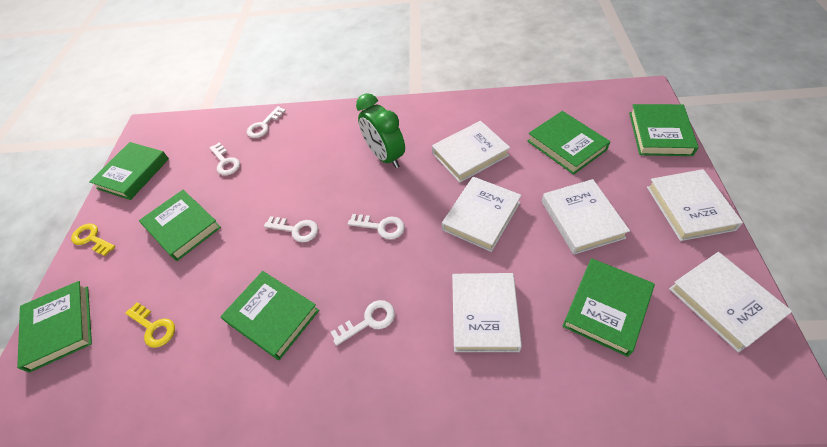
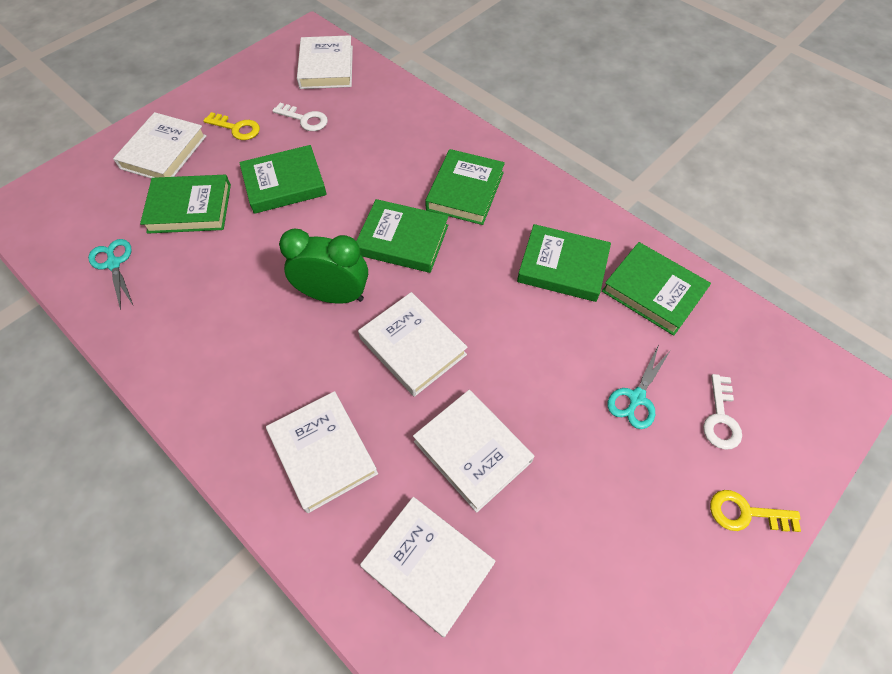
green book: 7 -> 6
turquoise scissors: 0 -> 2
white key: 5 -> 2

